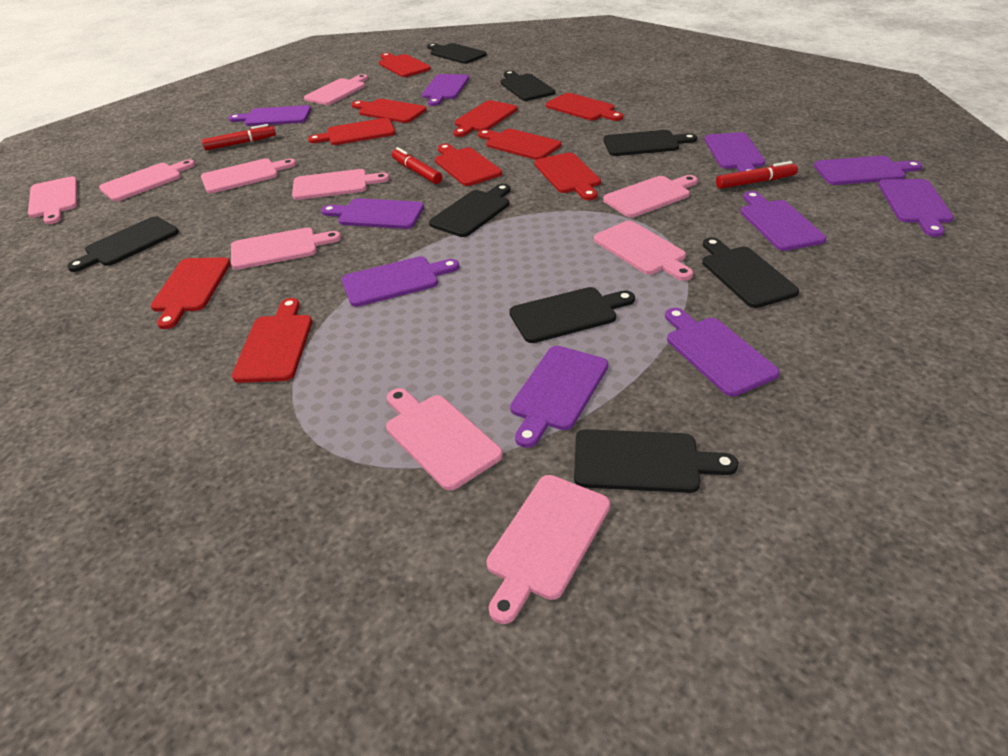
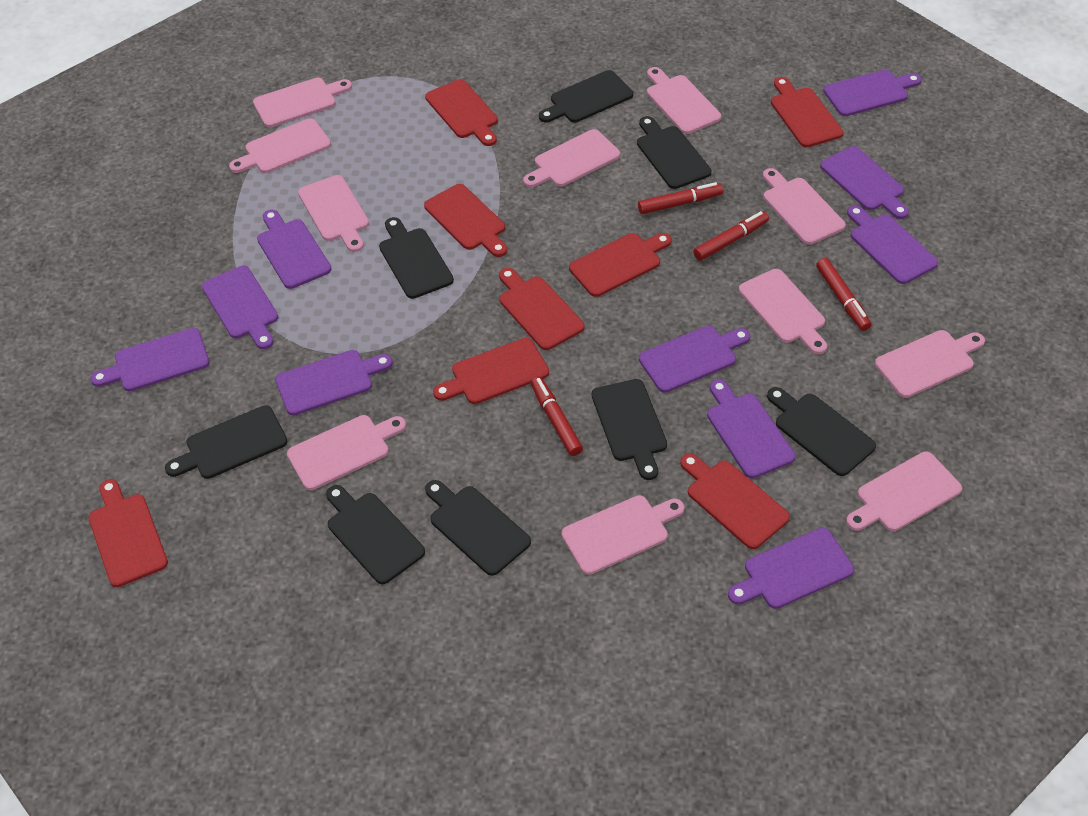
pink cutting board: 10 -> 11
red cutting board: 10 -> 8
red marker: 3 -> 4

